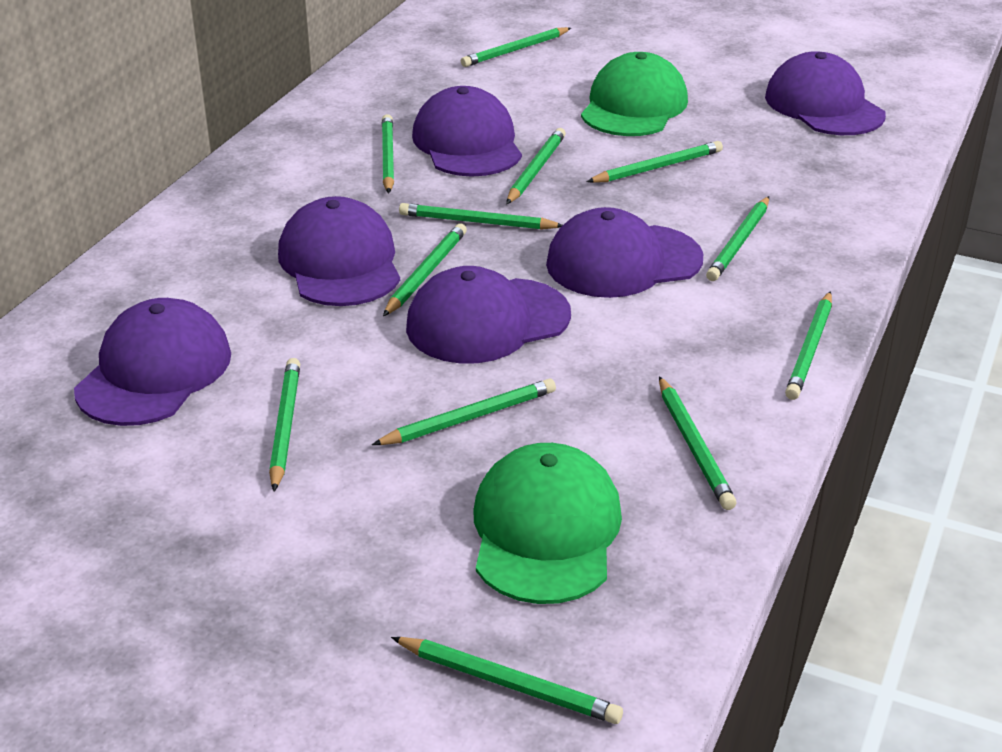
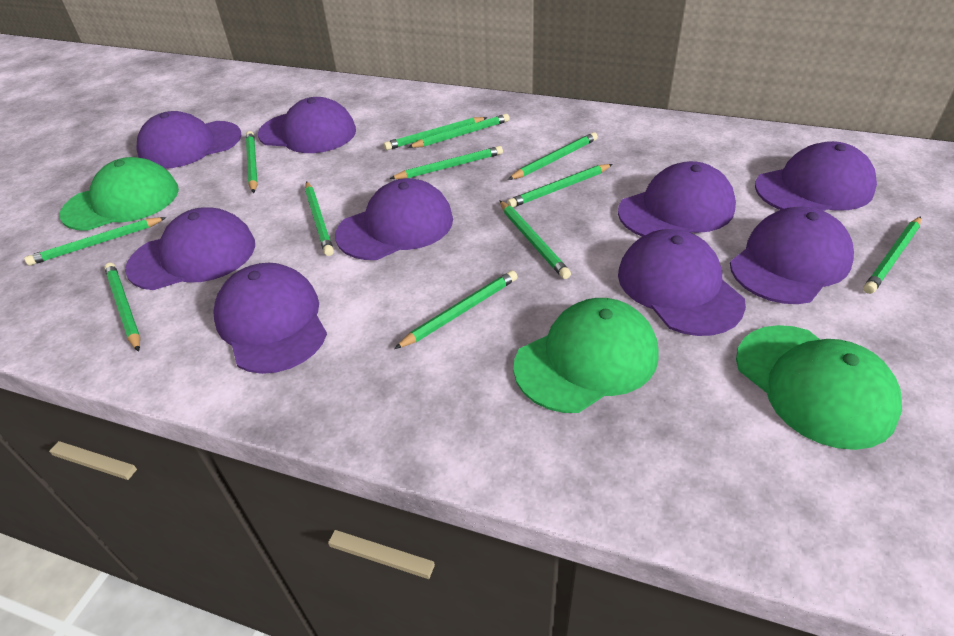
green cap: 2 -> 3
purple cap: 6 -> 9

